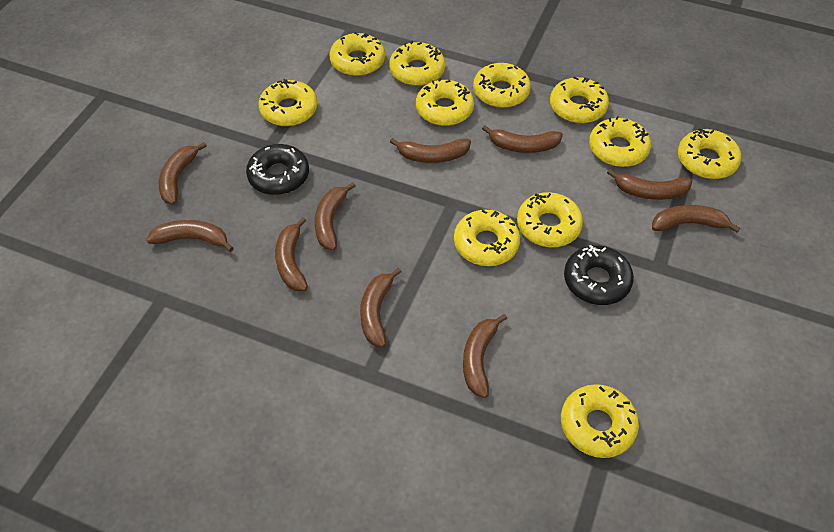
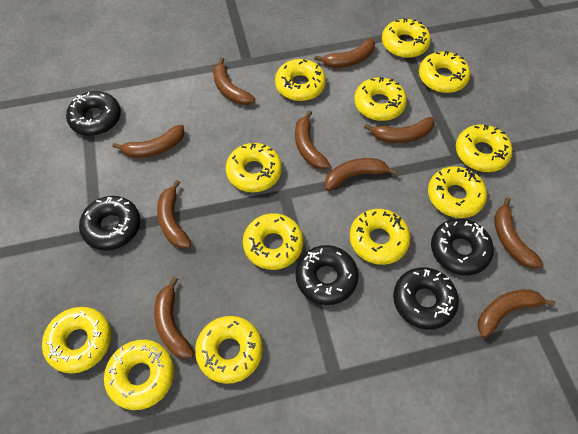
black donut: 2 -> 5
yellow donut: 11 -> 12

